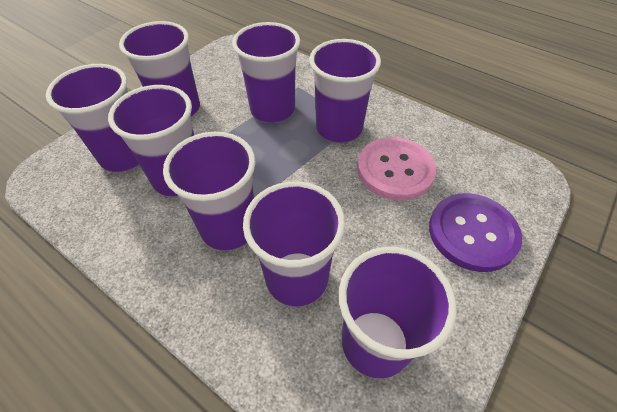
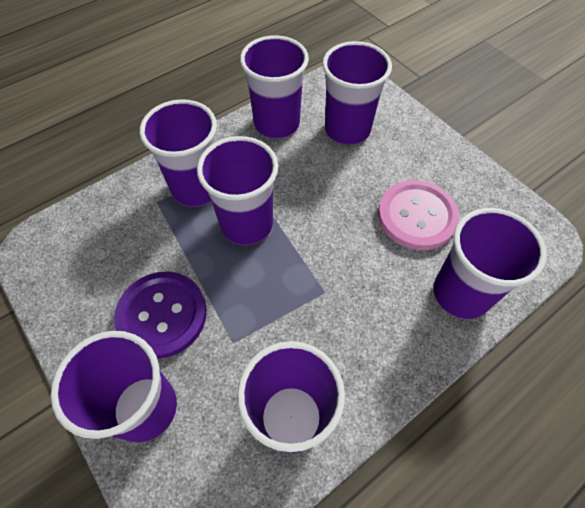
purple cup: 8 -> 7

